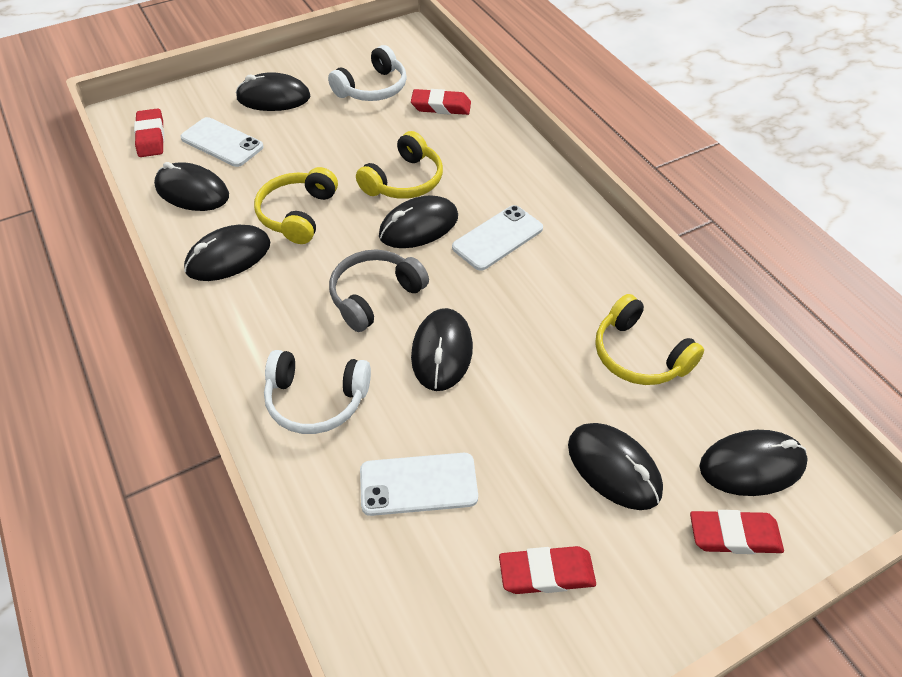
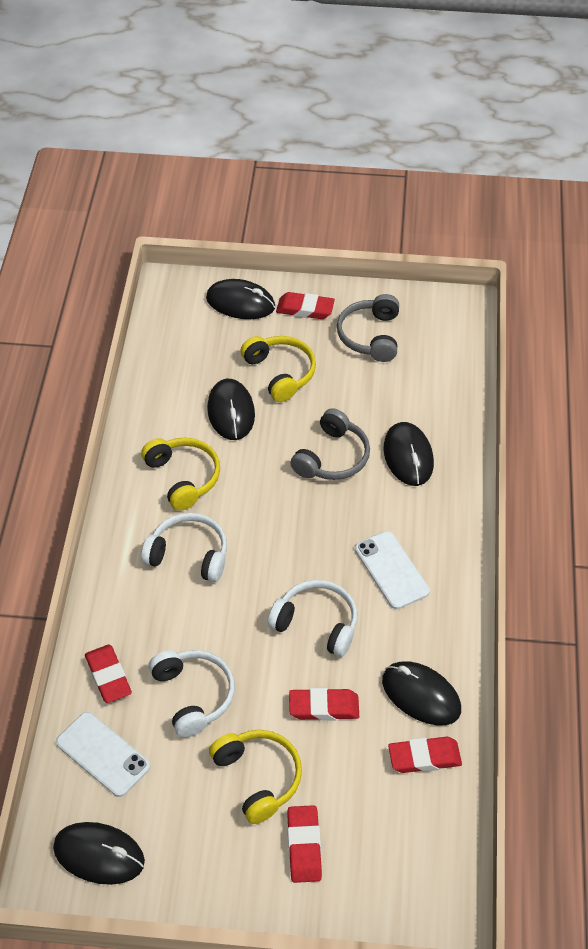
black mouse: 7 -> 5
grey headphones: 1 -> 2
red eraser: 4 -> 5
white headphones: 2 -> 3
white phone: 3 -> 2

